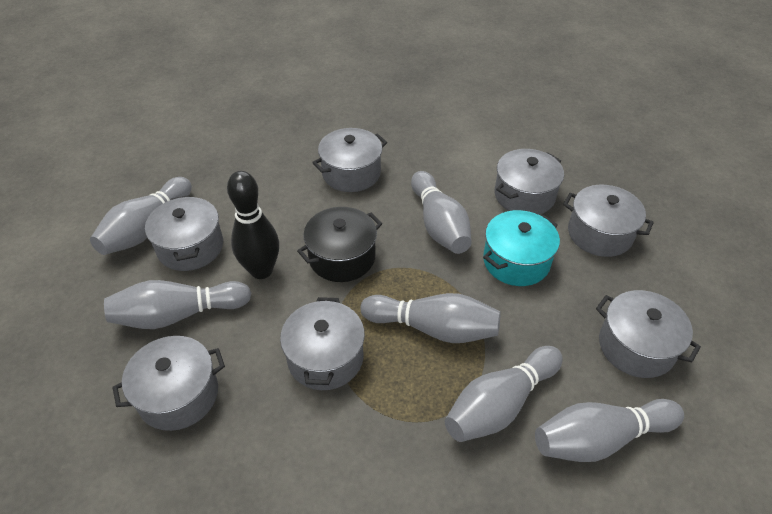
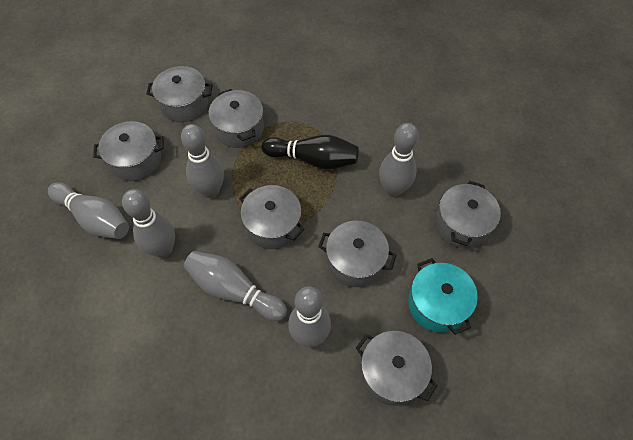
black pot: 1 -> 0

